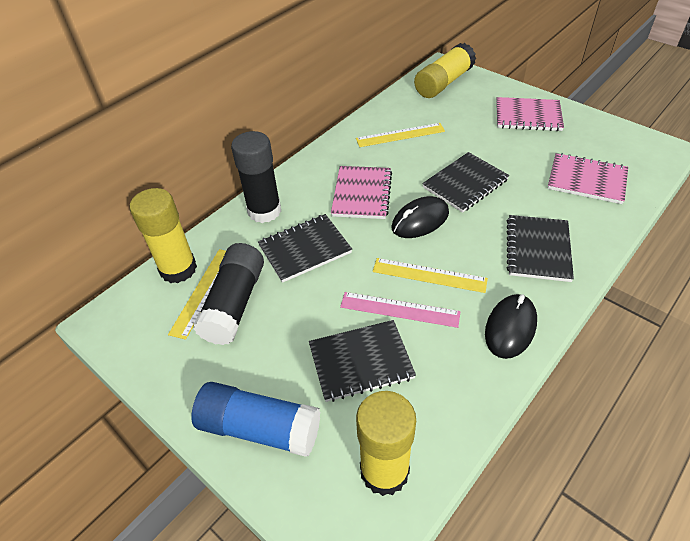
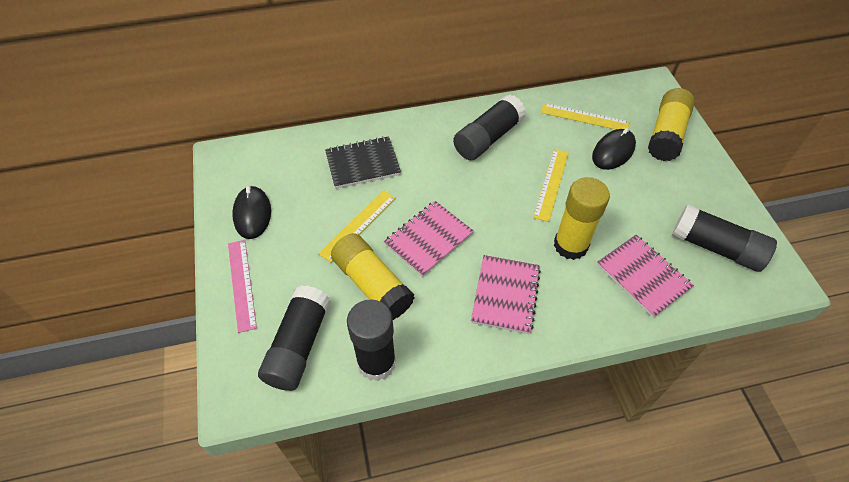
black glue stick: 2 -> 4
black notebook: 4 -> 1
blue glue stick: 1 -> 0

